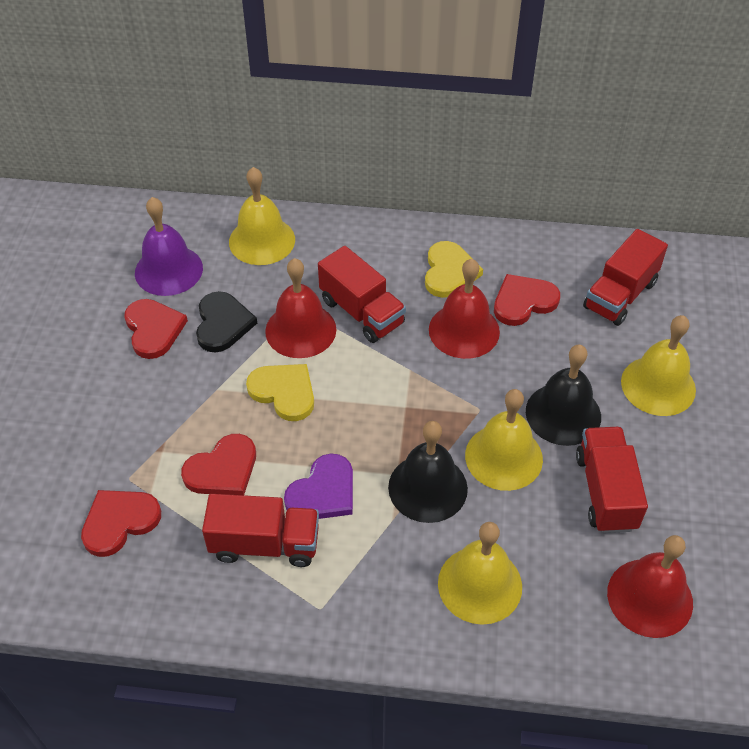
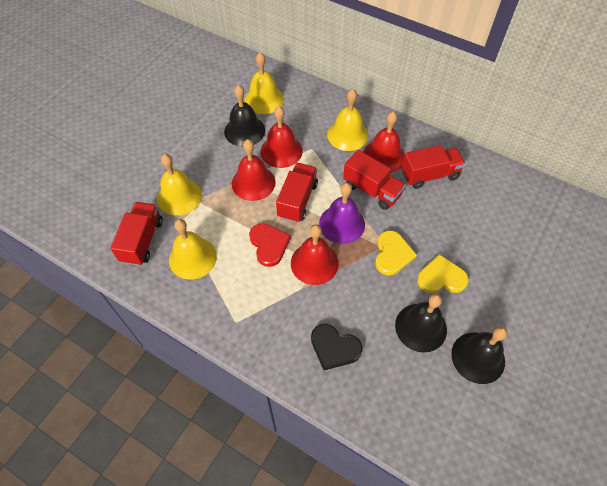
black bell: 2 -> 3
purple heart: 1 -> 0
red bell: 3 -> 4
red heart: 4 -> 1

